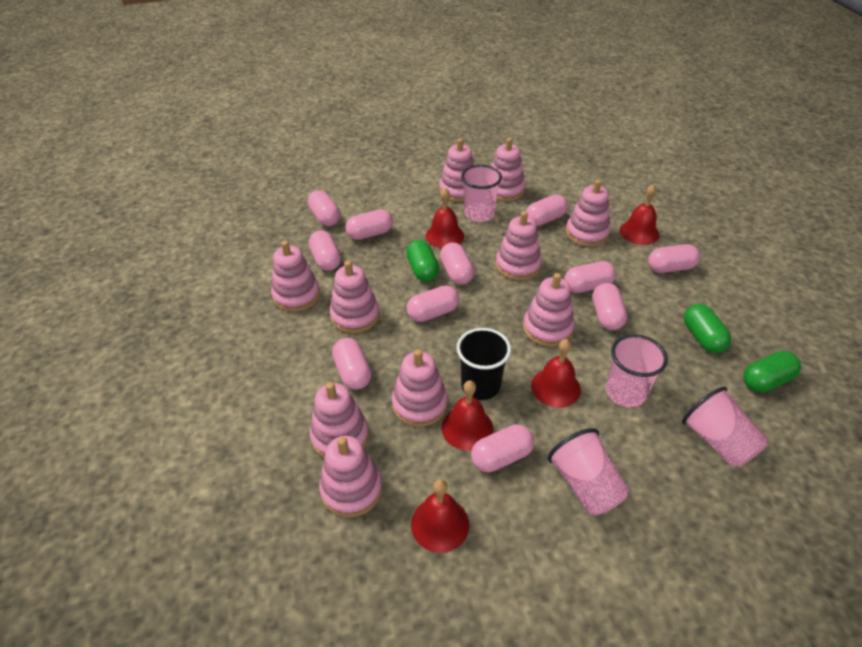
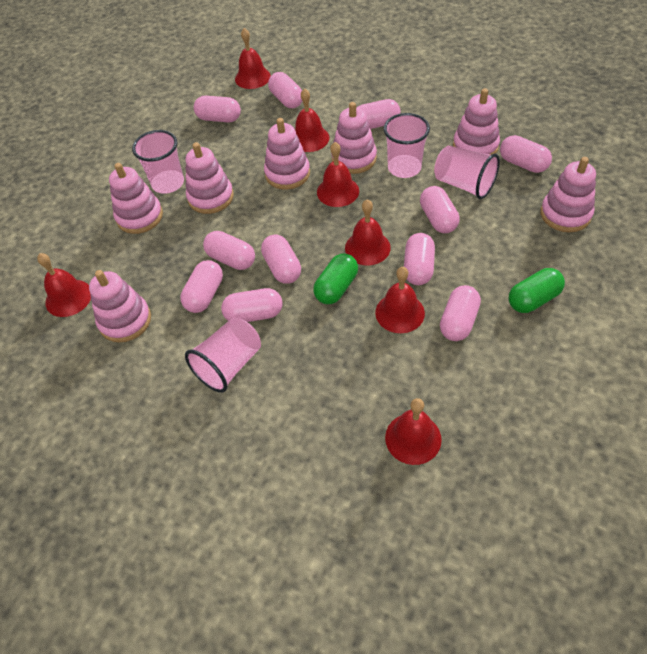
black cup: 1 -> 0
green capsule: 3 -> 2
pink stacking toy: 10 -> 7
red bell: 5 -> 7

